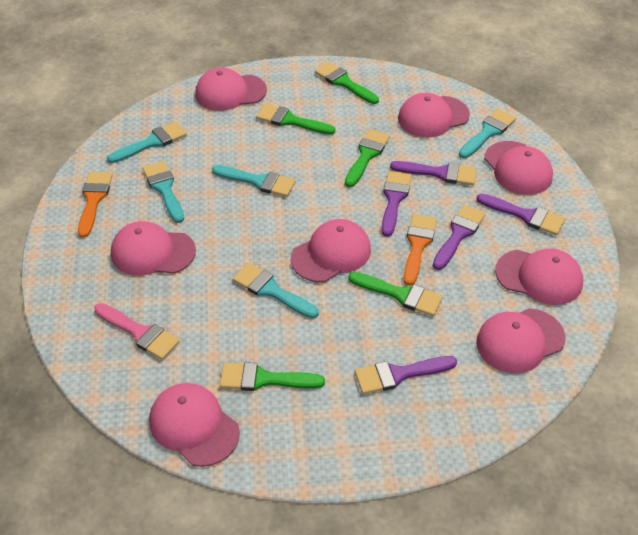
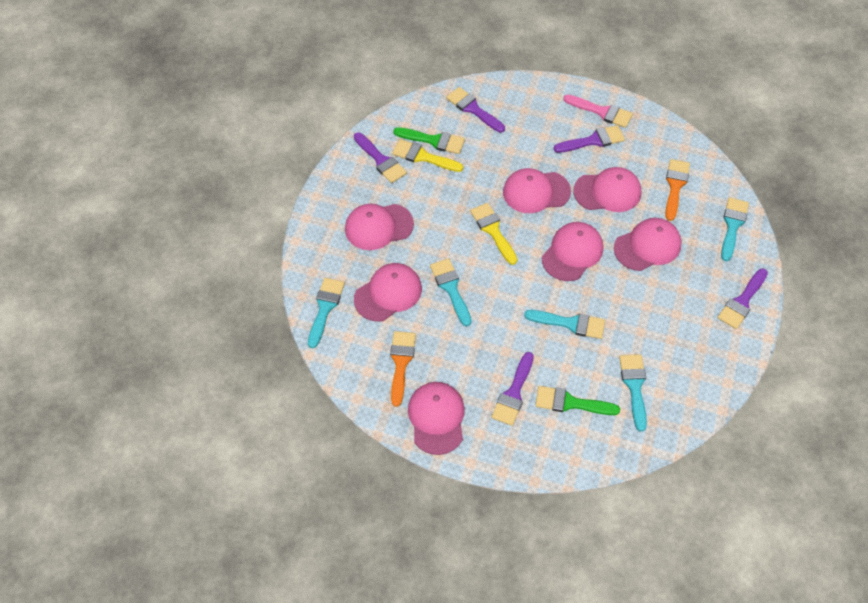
green brush: 5 -> 2
pink cap: 8 -> 7
yellow brush: 0 -> 2

